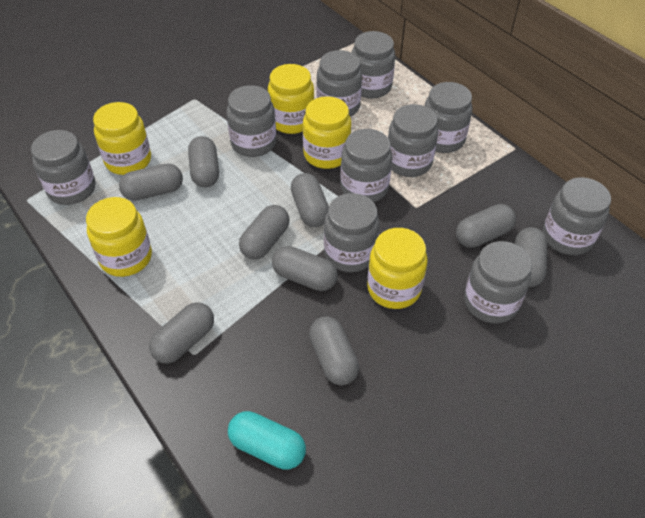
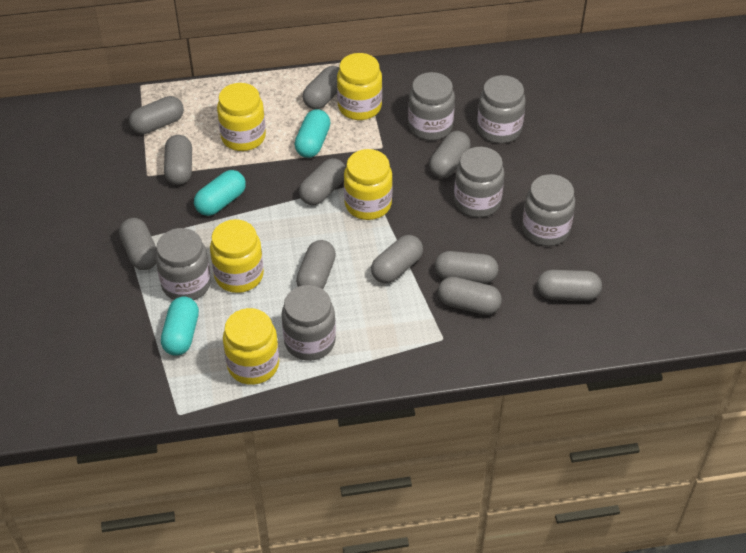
grey capsule: 9 -> 11
grey jar: 10 -> 6
turquoise capsule: 1 -> 3

